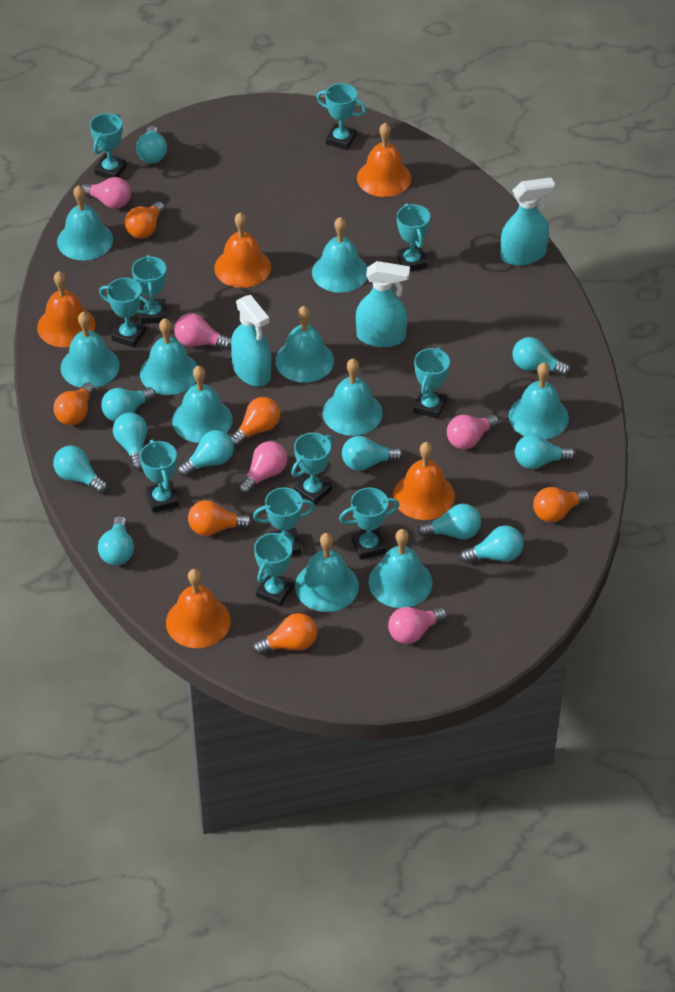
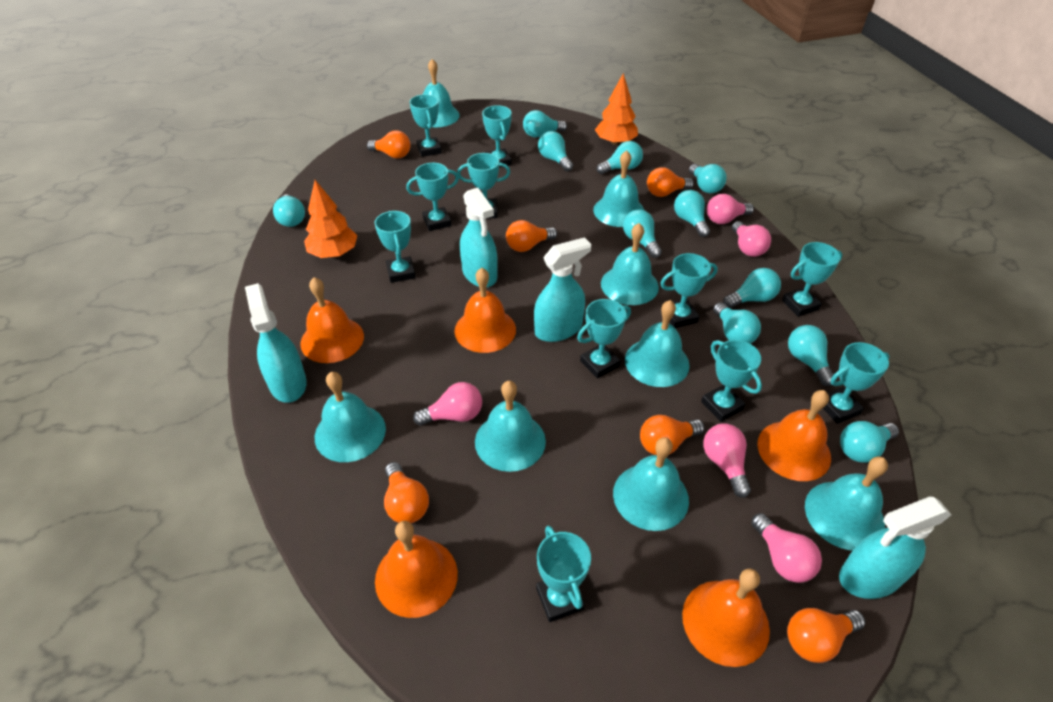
orange tree: 0 -> 2
turquoise bell: 10 -> 8
turquoise spray bottle: 3 -> 4

